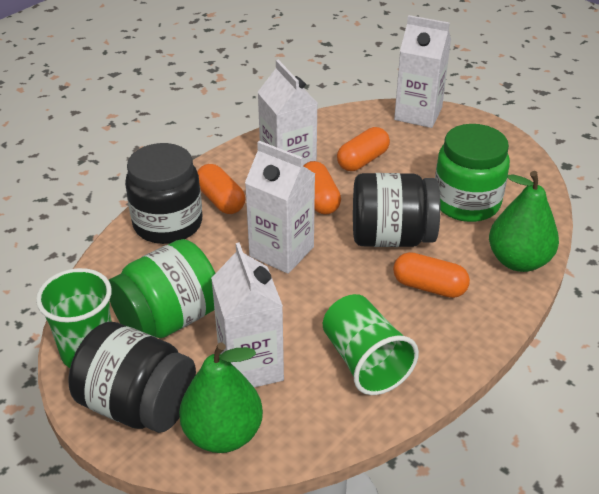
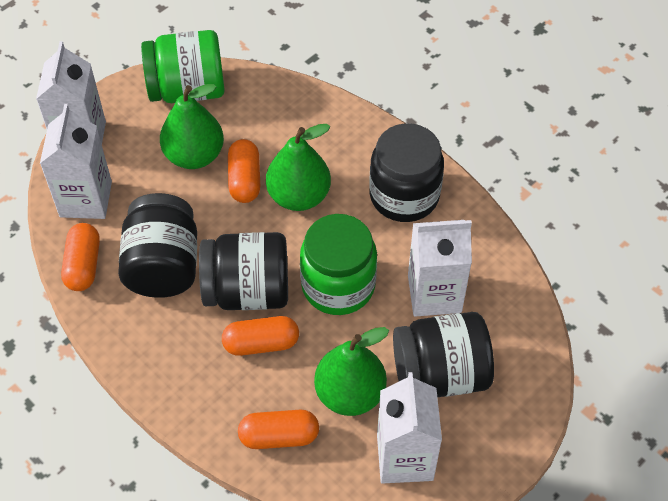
black jar: 3 -> 4
green cup: 2 -> 0
green pear: 2 -> 3

